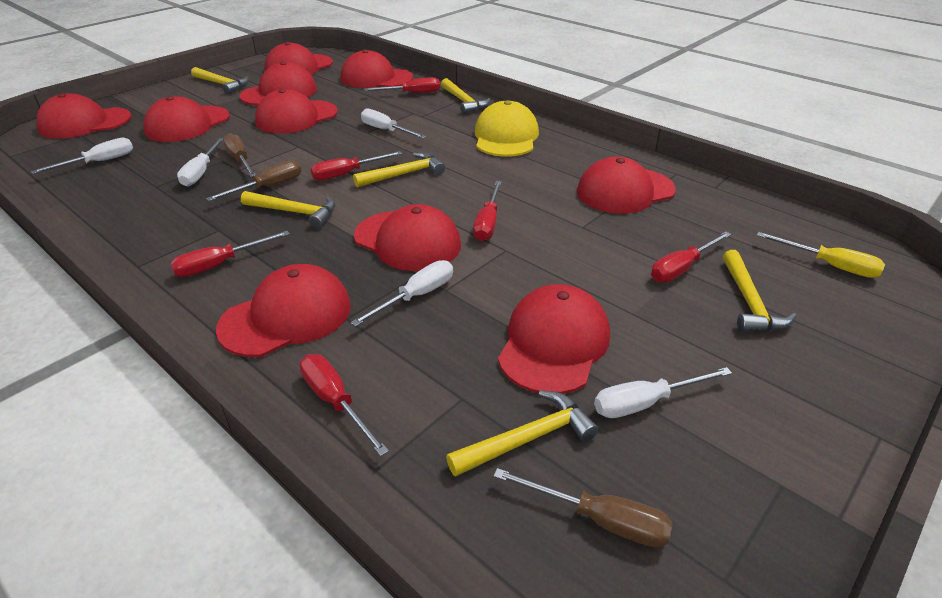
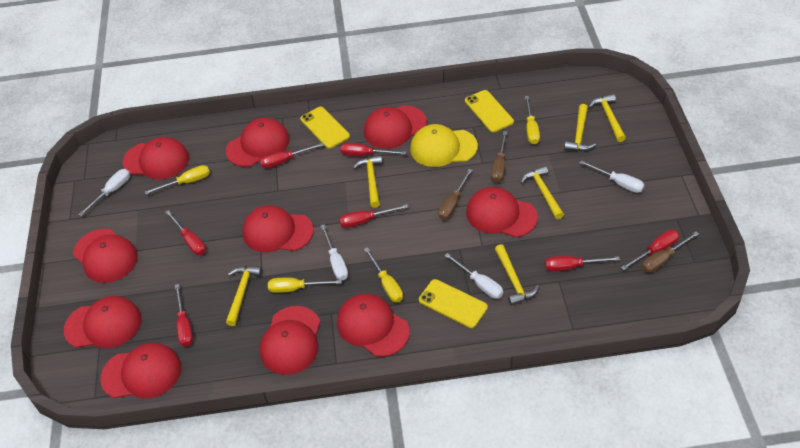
red screwdriver: 6 -> 7
white screwdriver: 5 -> 4
yellow phone: 0 -> 3
yellow screwdriver: 1 -> 4

